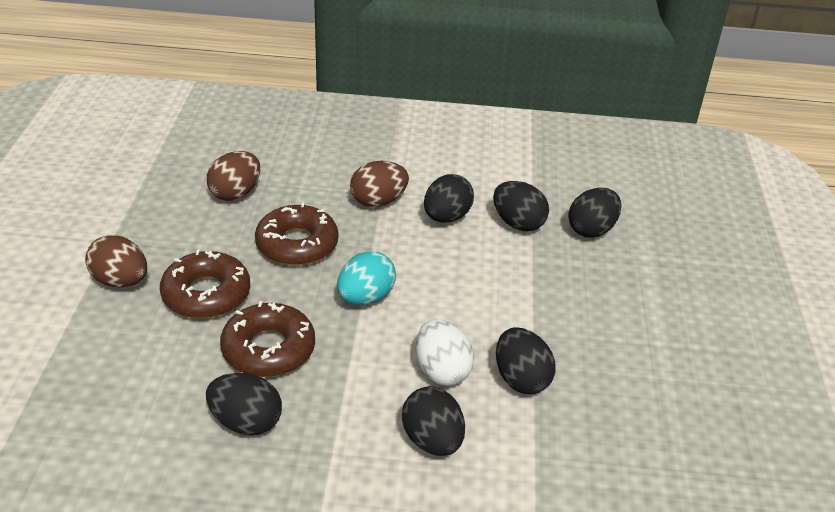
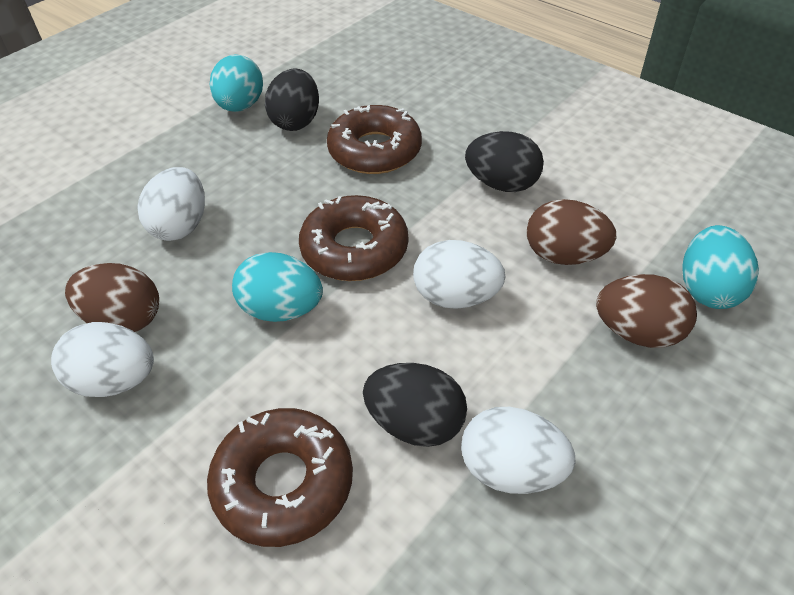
black egg: 6 -> 3
turquoise egg: 1 -> 3
white egg: 1 -> 4

